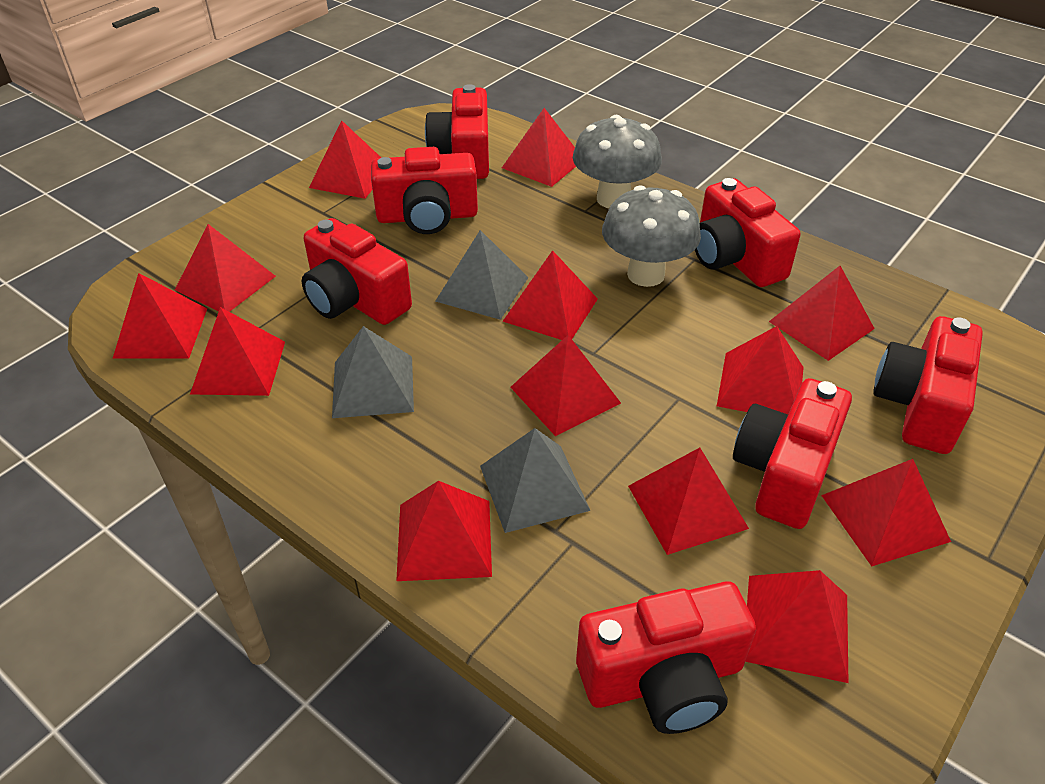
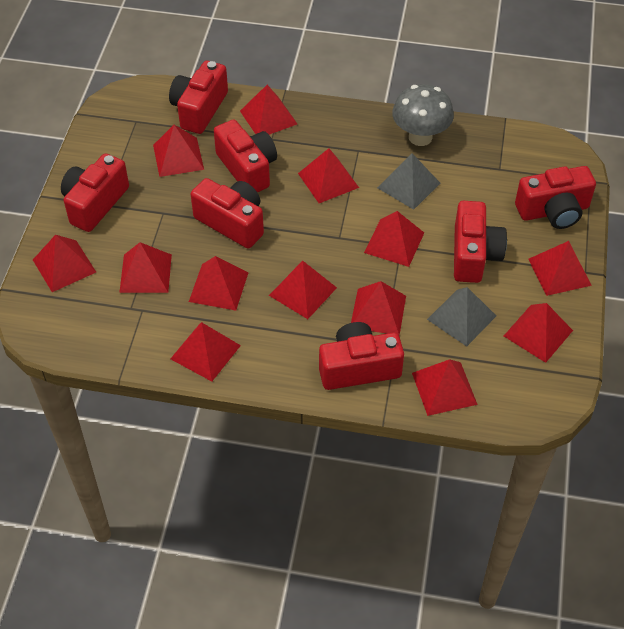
grey mushroom: 2 -> 1
grey pyramid: 3 -> 2

